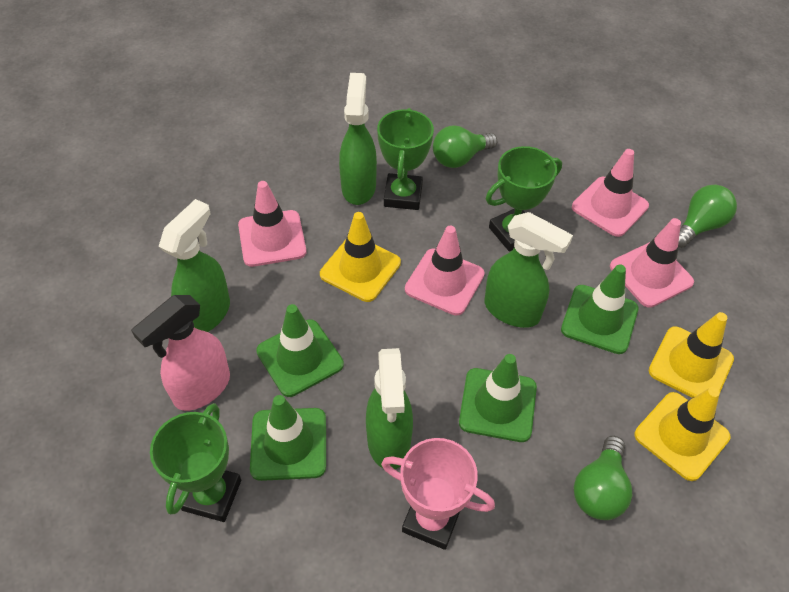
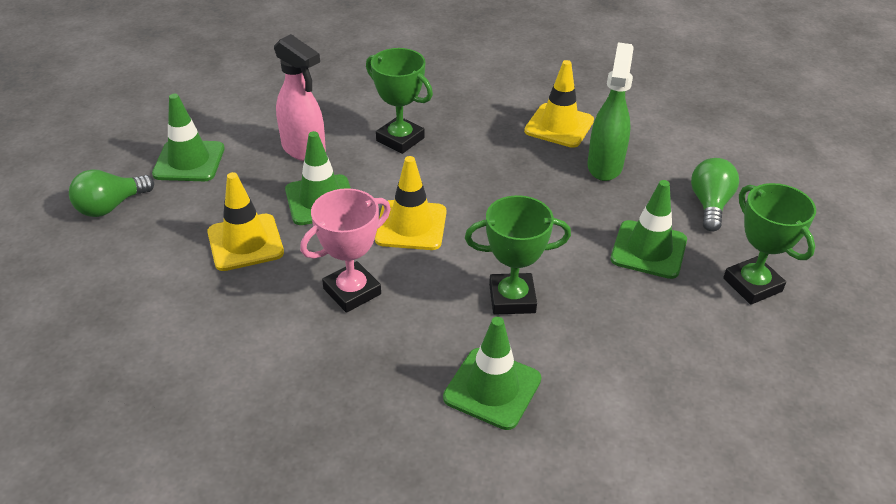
green light bulb: 3 -> 2
green spray bottle: 4 -> 1
pink traffic cone: 4 -> 0

